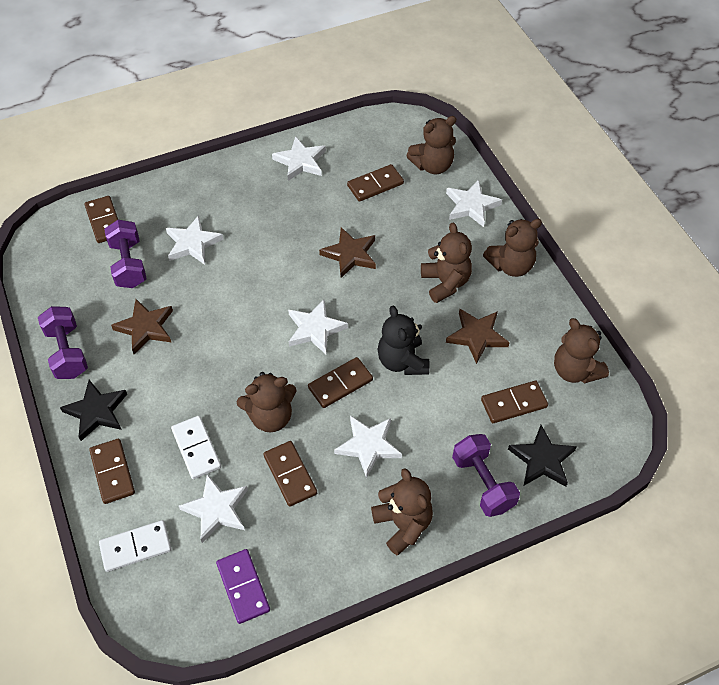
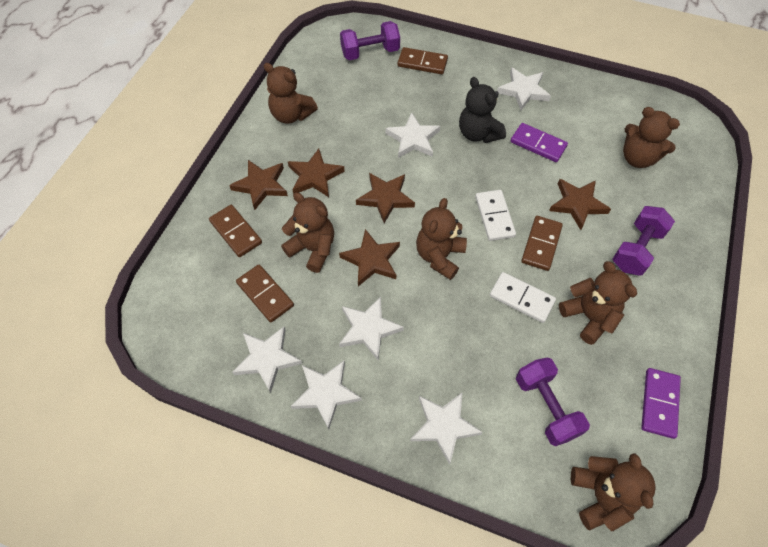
black star: 2 -> 0
brown domino: 6 -> 4
brown star: 3 -> 5
purple domino: 1 -> 2

